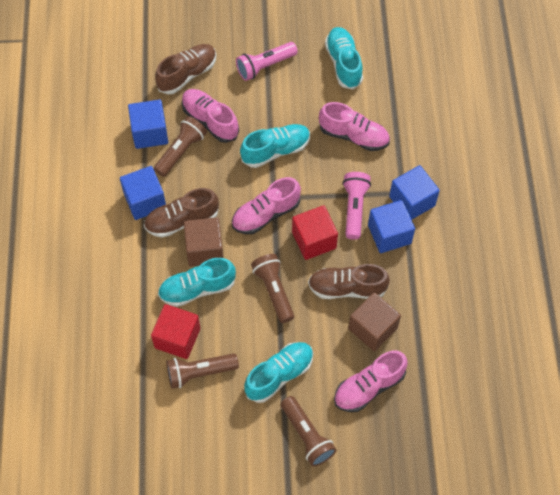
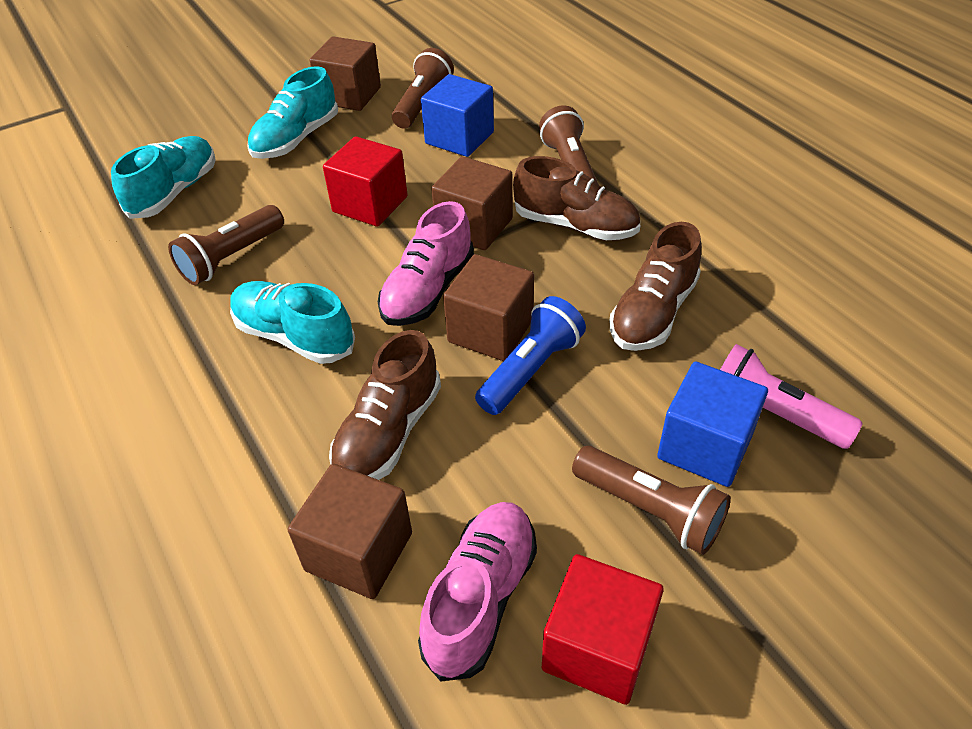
blue cube: 4 -> 2
blue flashlight: 0 -> 1
brown cube: 2 -> 4
pink flashlight: 2 -> 1
pink shoe: 4 -> 2
turquoise shoe: 4 -> 3

